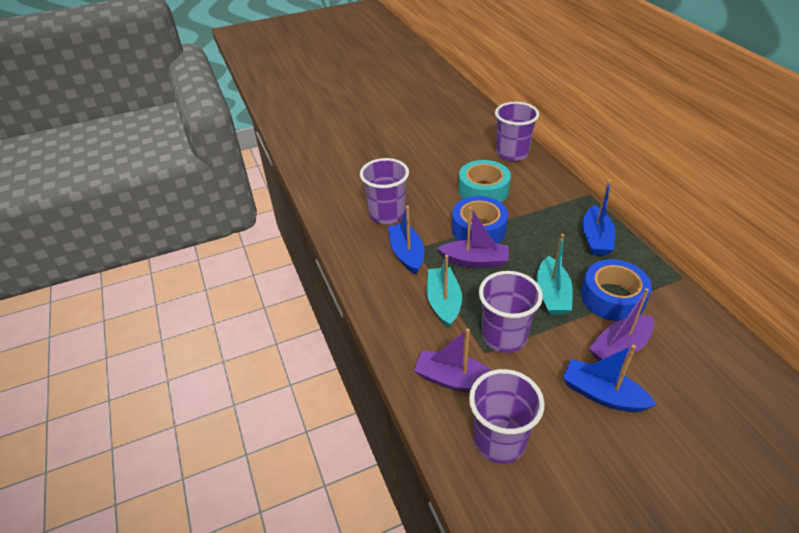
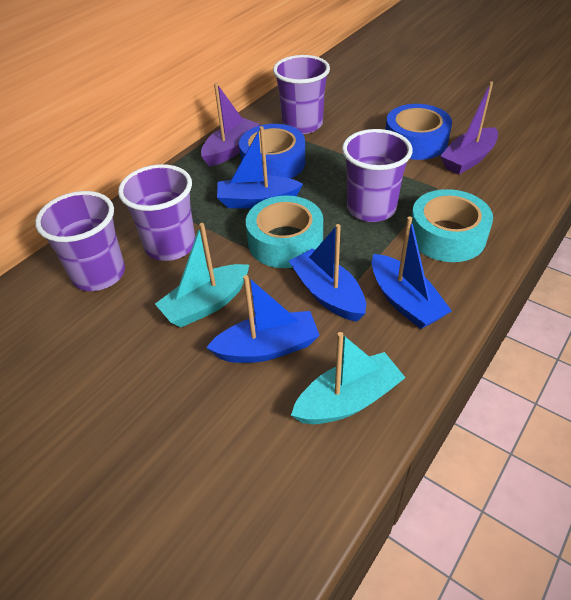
blue boat: 3 -> 4
purple boat: 3 -> 2
turquoise tape: 1 -> 2

